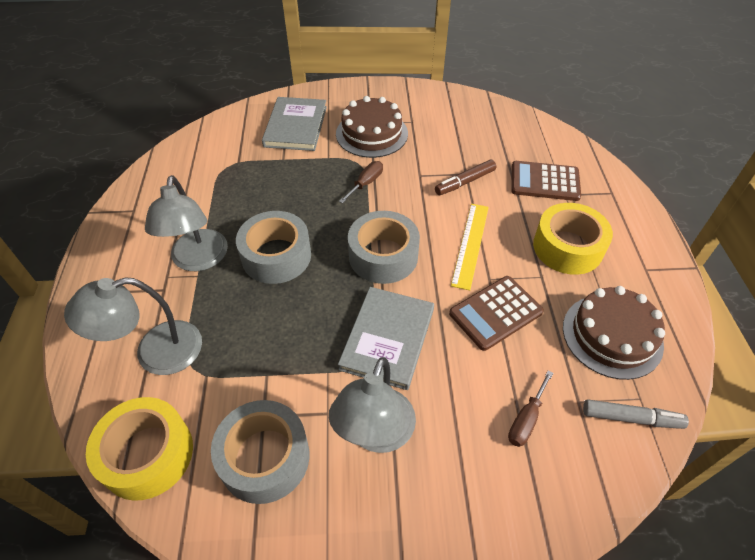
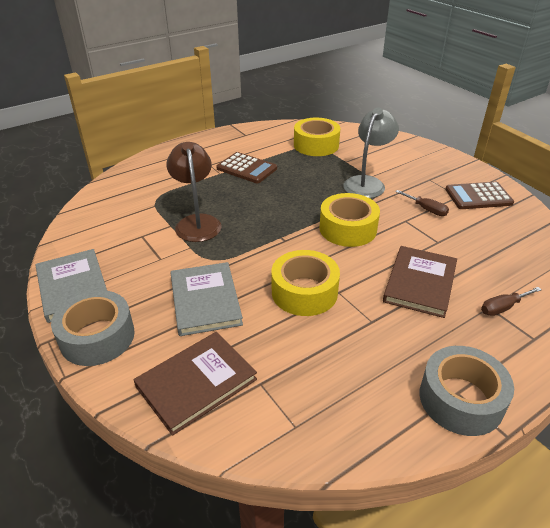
brown book: 0 -> 2
brown cake: 2 -> 0
brown lamp: 0 -> 1
brown marker: 1 -> 0
grey lamp: 3 -> 1
grey marker: 1 -> 0
grey tape: 3 -> 2
yellow ruler: 1 -> 0
yellow tape: 2 -> 3

